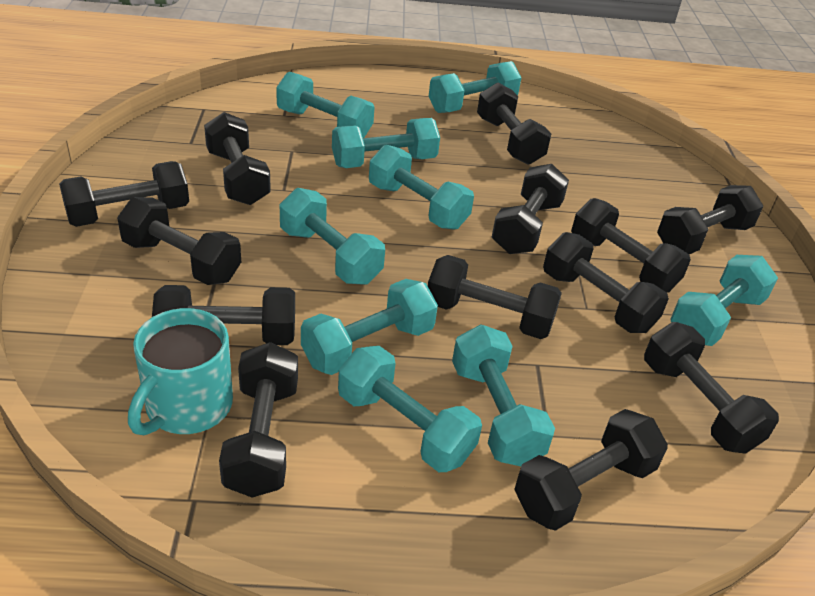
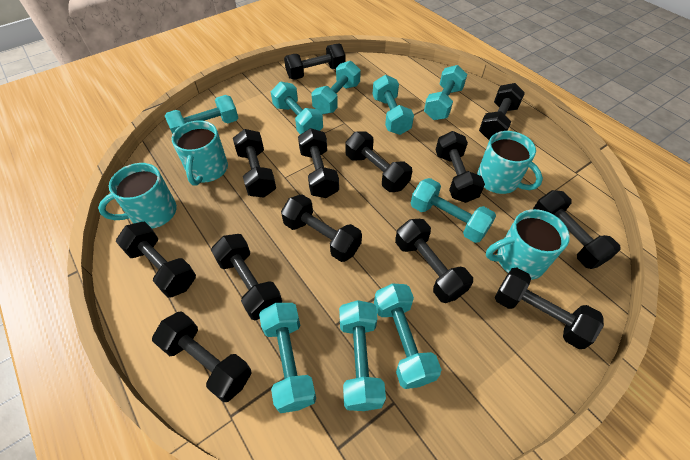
turquoise mug: 1 -> 4

